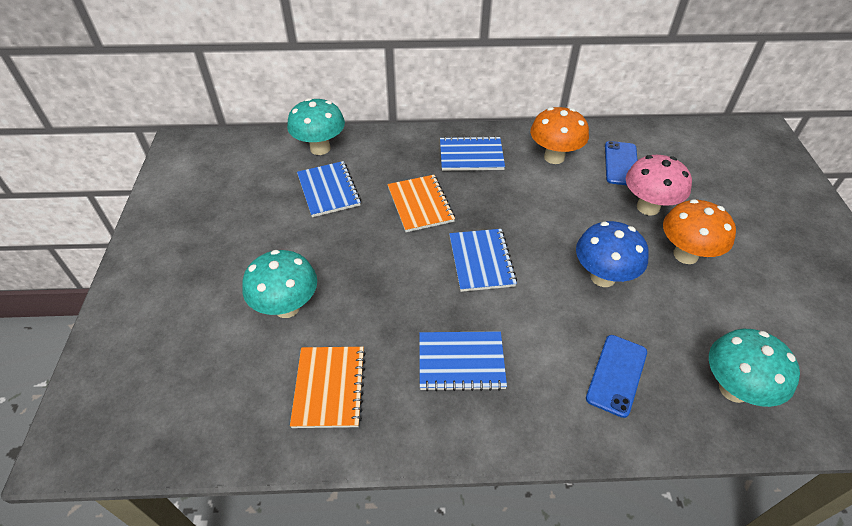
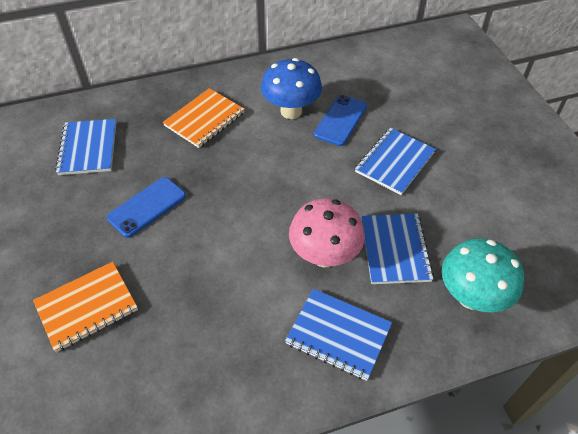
orange mushroom: 2 -> 0
turquoise mushroom: 3 -> 1

